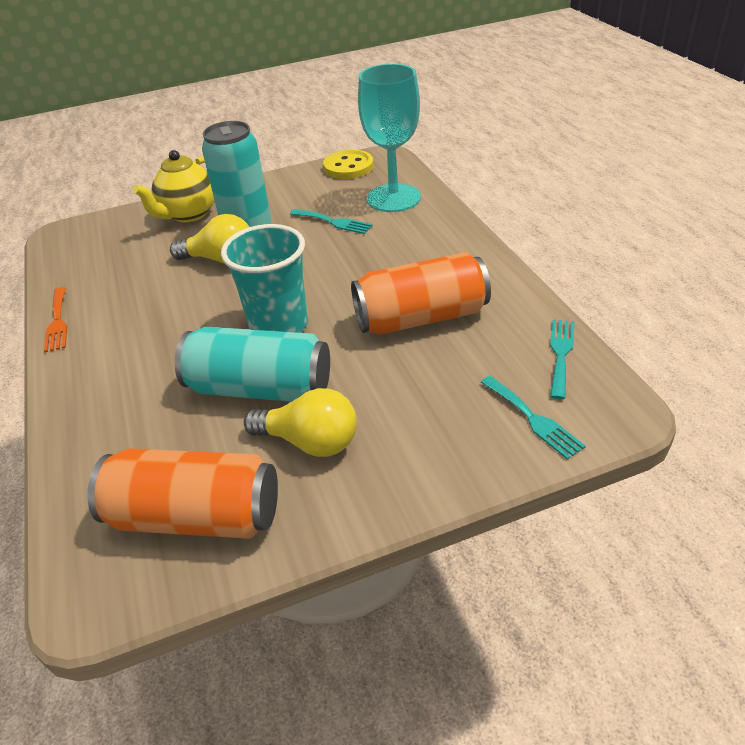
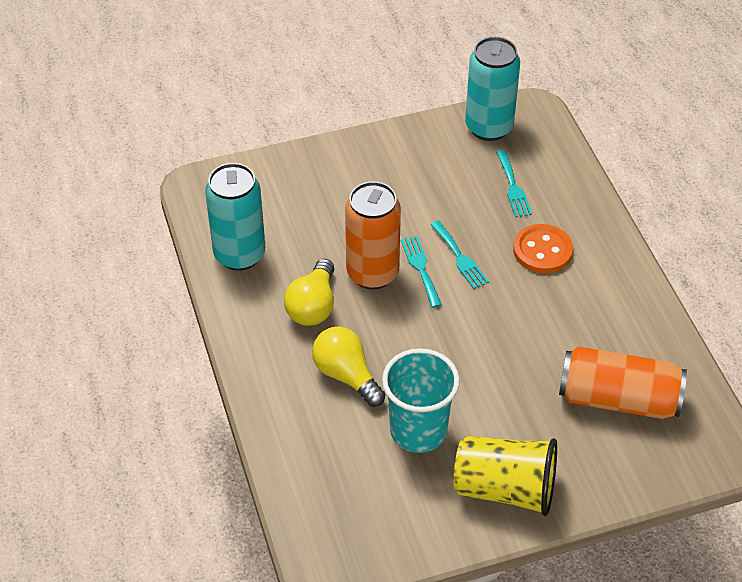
orange button: 0 -> 1
orange fork: 1 -> 0
turquoise goblet: 1 -> 0
yellow button: 1 -> 0
yellow cup: 0 -> 1
yellow teapot: 1 -> 0

